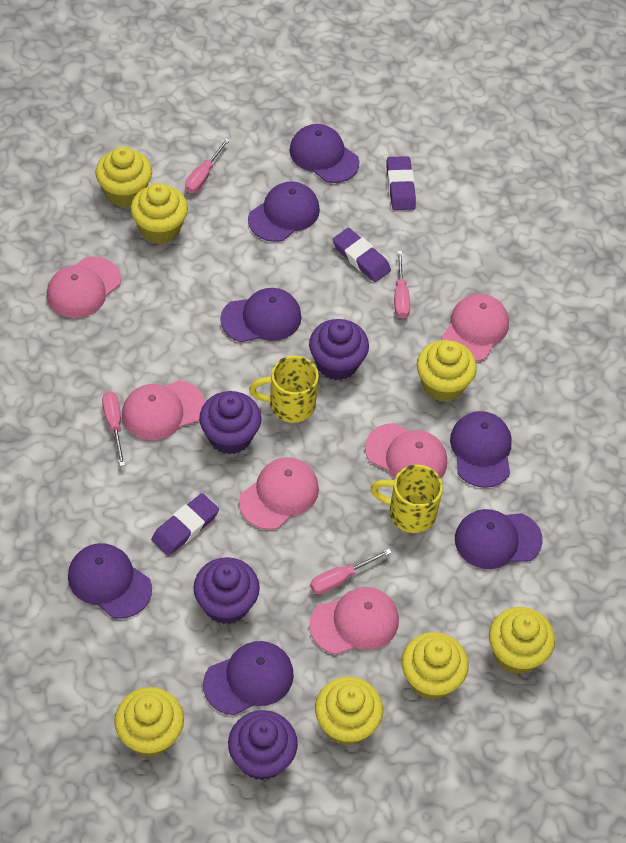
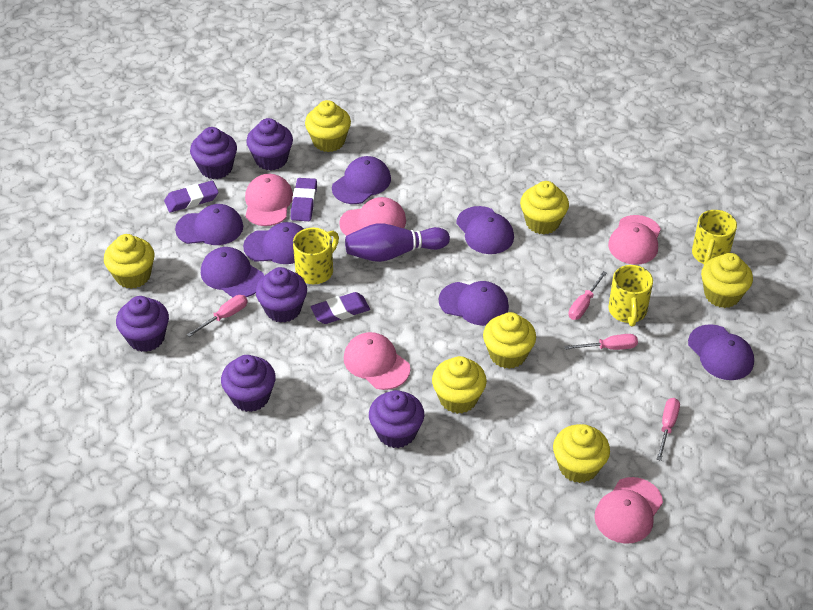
pink cap: 6 -> 5
purple bowling pin: 0 -> 1
purple cupcake: 4 -> 6
yellow mug: 2 -> 3

